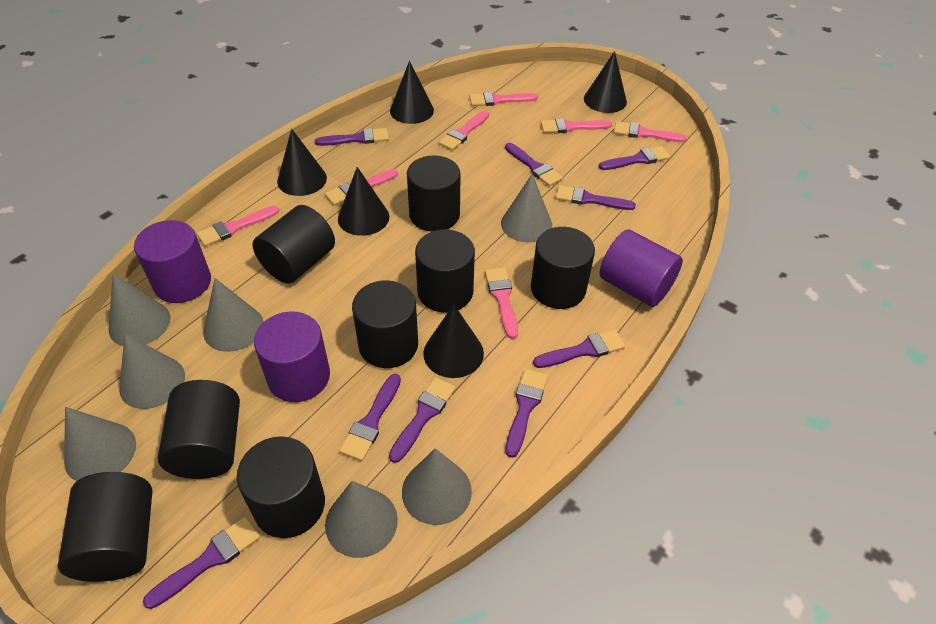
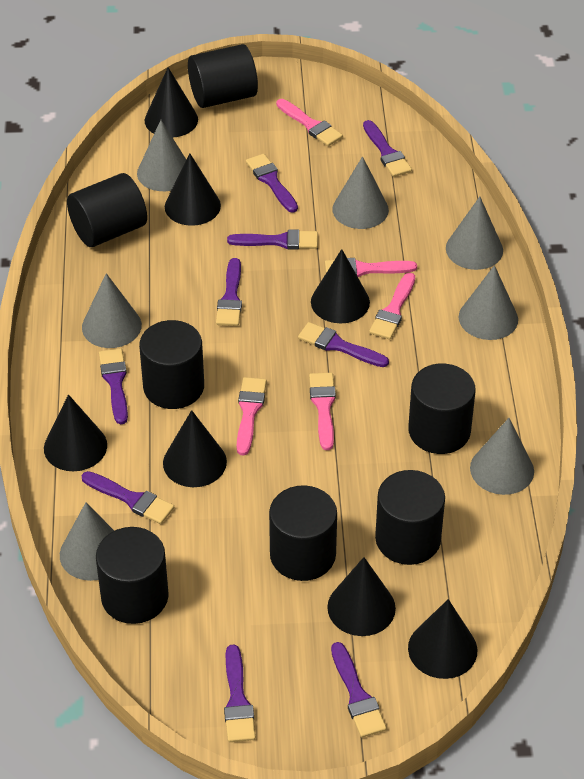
black cone: 5 -> 7
black cylinder: 8 -> 7
pink brush: 7 -> 5
purple cylinder: 3 -> 0

